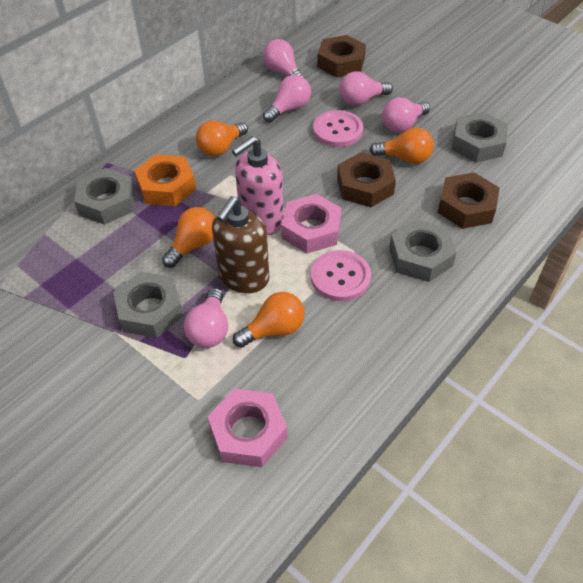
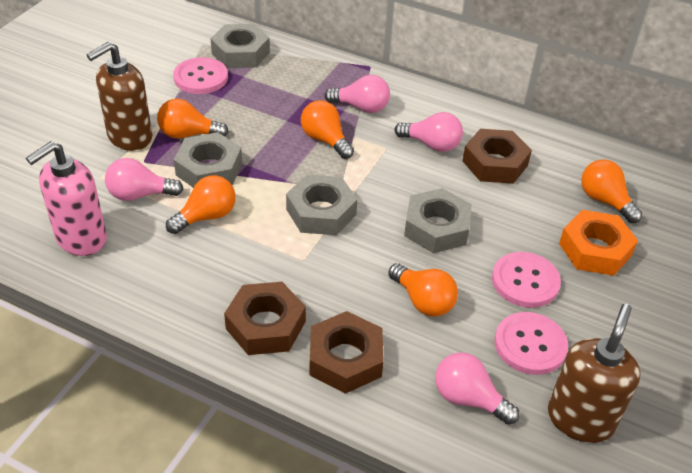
brown soap dispenser: 1 -> 2
orange light bulb: 4 -> 5
pink button: 2 -> 3
pink light bulb: 5 -> 4
pink nut: 2 -> 0

